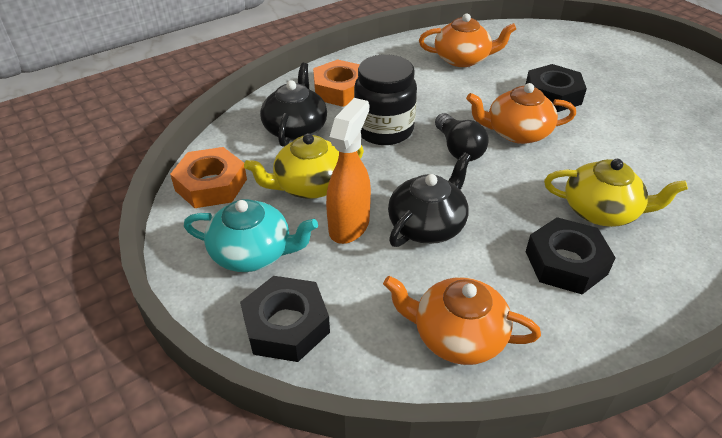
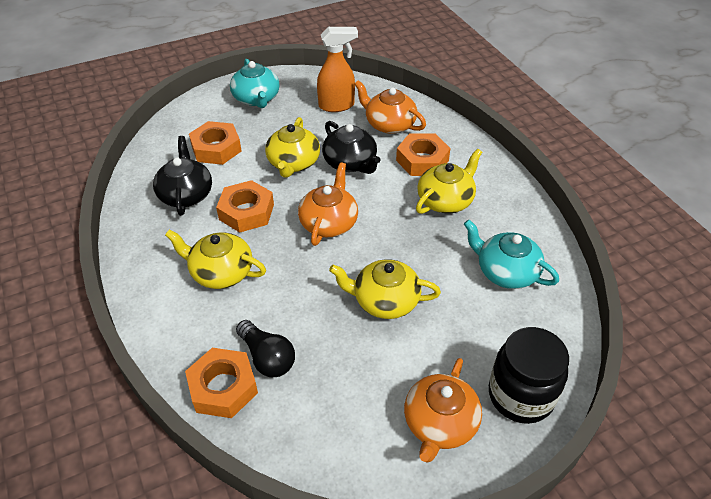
black nut: 3 -> 0
orange nut: 2 -> 4
turquoise teapot: 1 -> 2
yellow teapot: 2 -> 4

